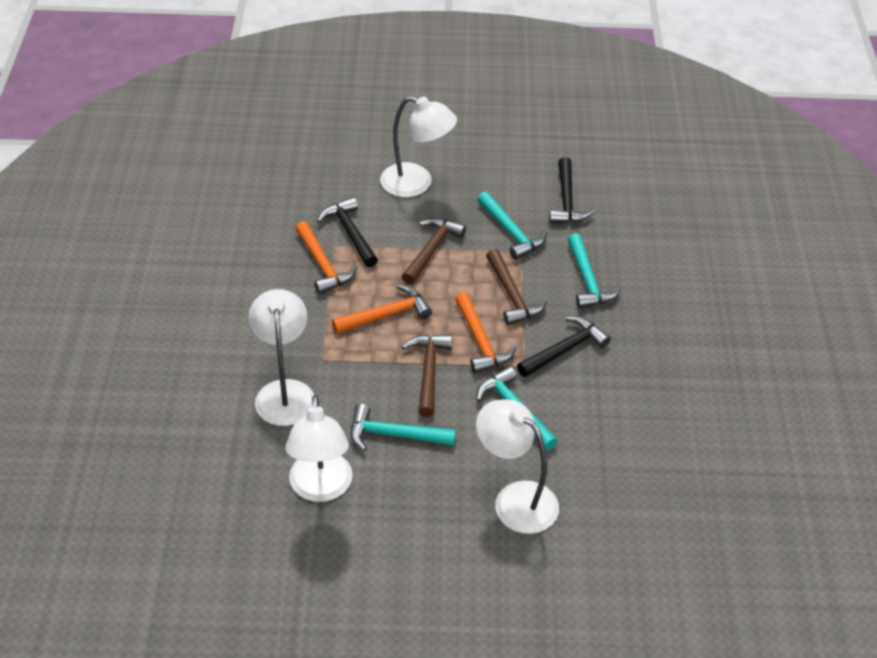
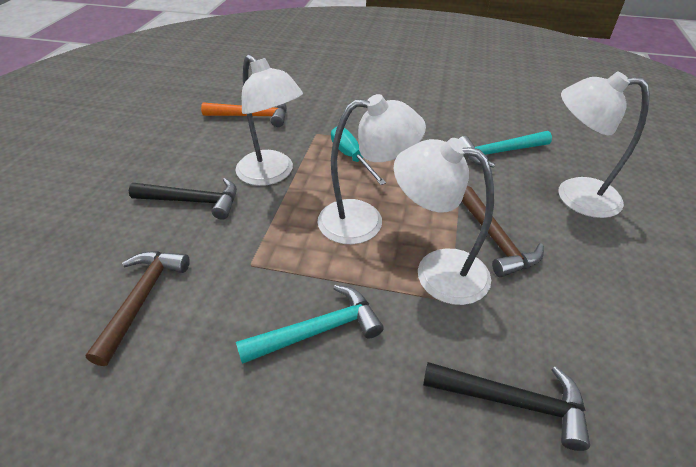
black hammer: 3 -> 2
brown hammer: 3 -> 2
orange hammer: 3 -> 1
turquoise hammer: 4 -> 2
turquoise screwdriver: 0 -> 1

